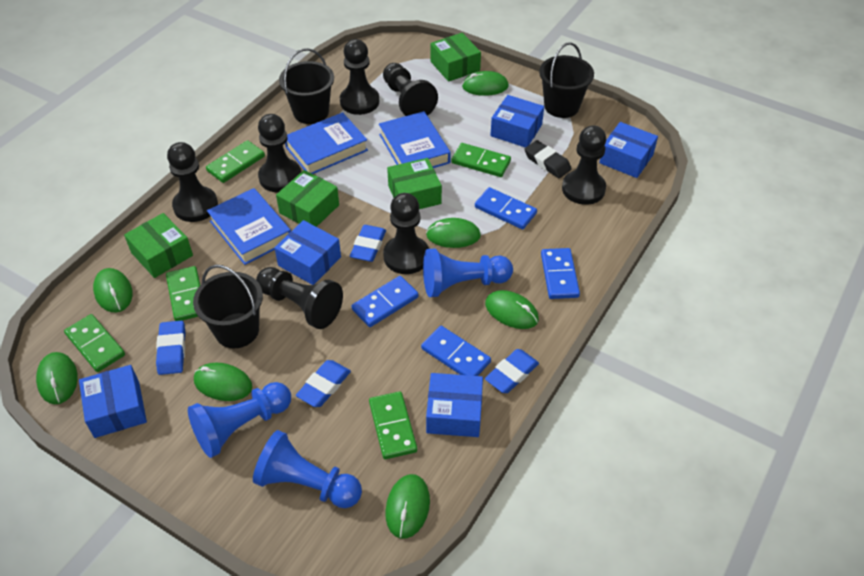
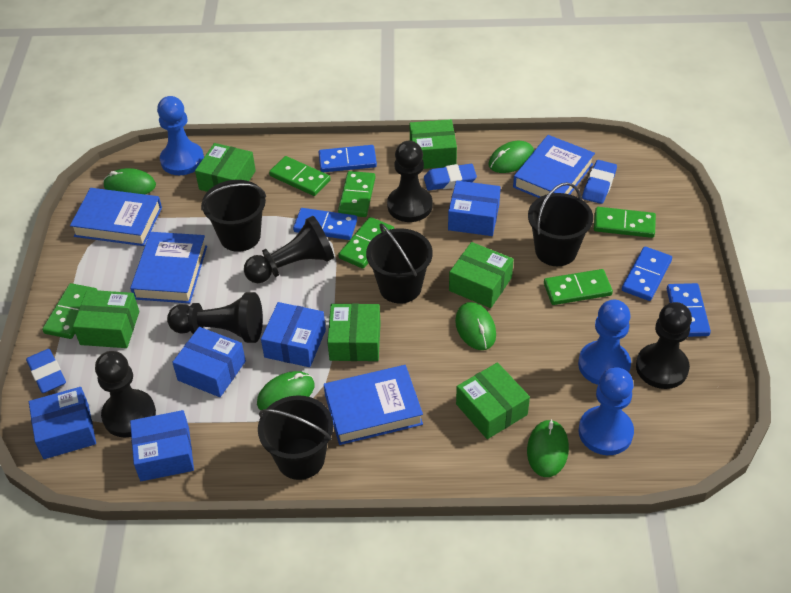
black bucket: 3 -> 4
black eraser: 1 -> 0
black pawn: 7 -> 5
blue book: 3 -> 4
blue eraser: 4 -> 3
green box: 4 -> 6
green domino: 5 -> 6
green mouse: 7 -> 5

